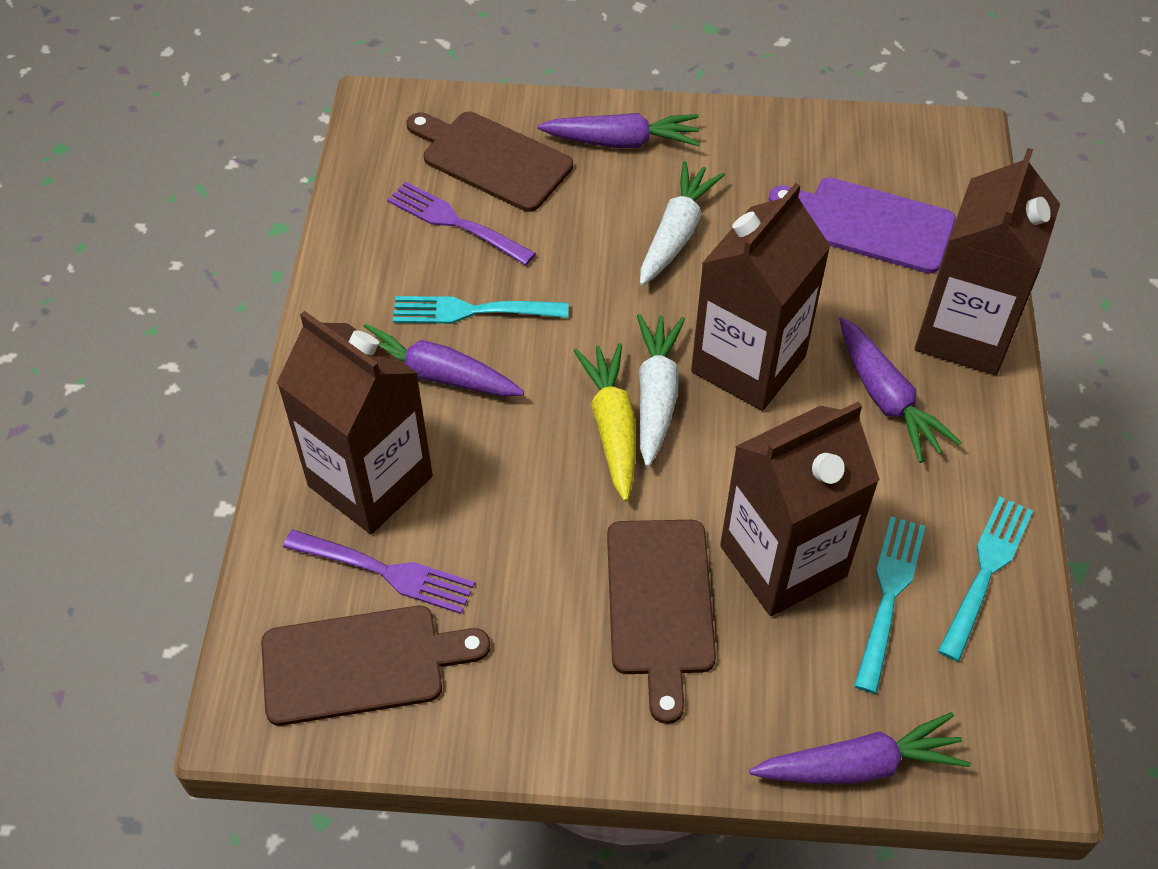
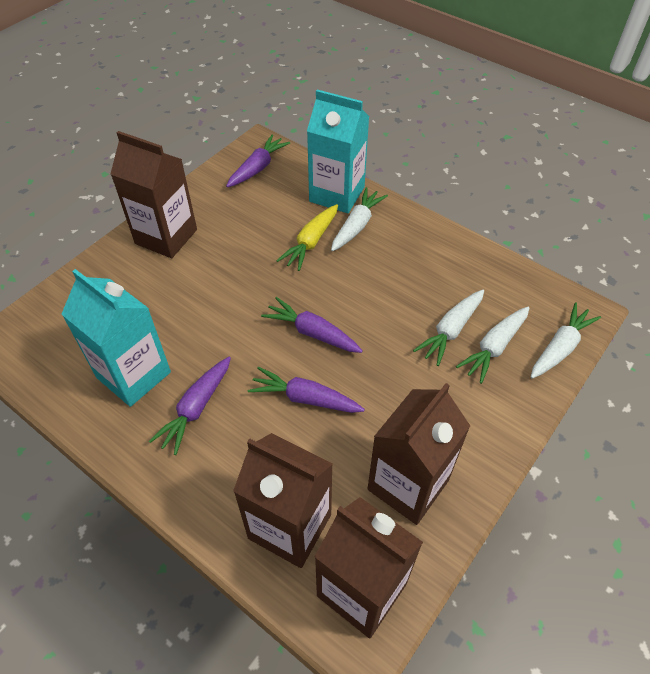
brown cutting board: 3 -> 0
purple cutting board: 1 -> 0
purple fork: 2 -> 0
turquoise carton: 0 -> 2
turquoise fork: 3 -> 0
white carrot: 2 -> 4

